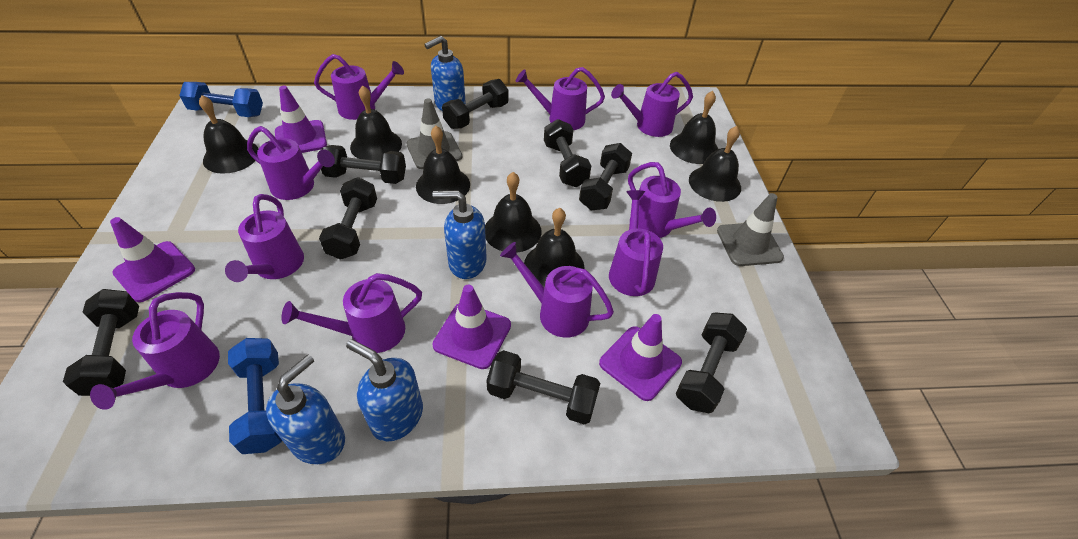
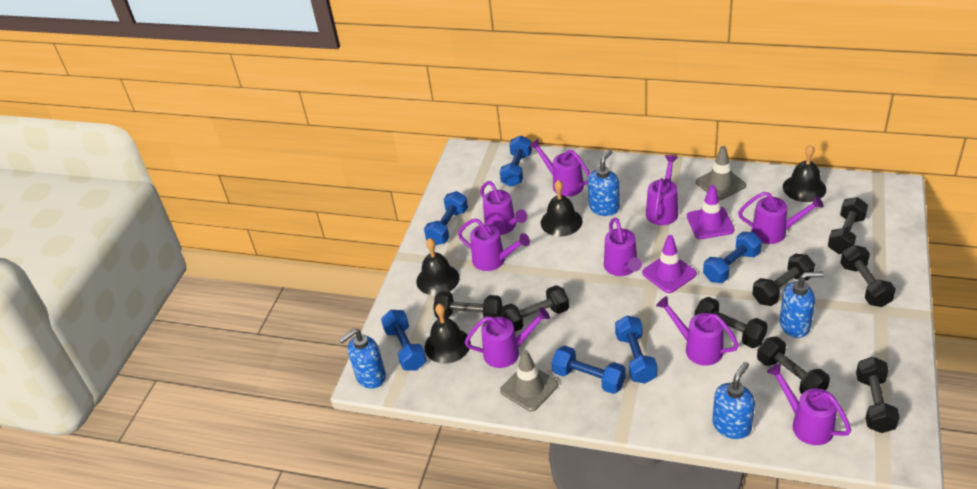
black bell: 7 -> 4
blue dumbbell: 2 -> 6
purple traffic cone: 4 -> 2
purple watering can: 10 -> 9

